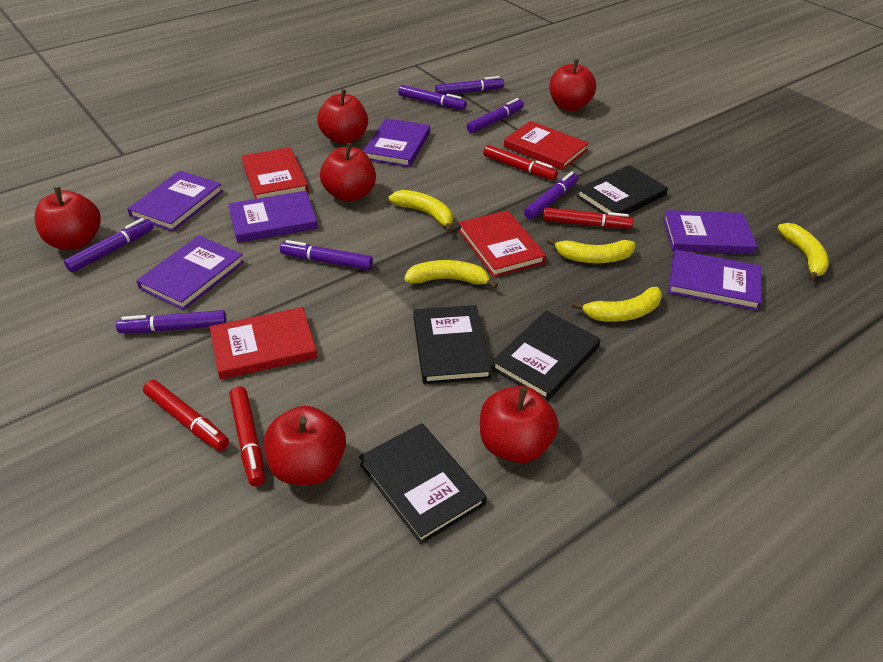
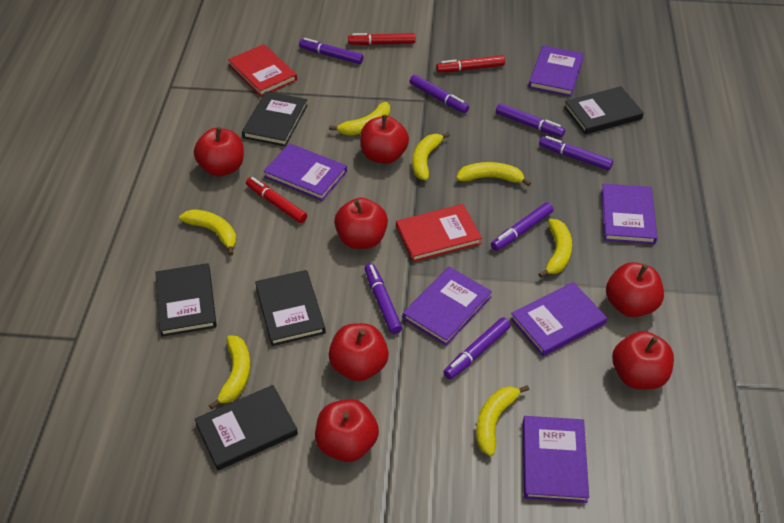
black book: 4 -> 5
red apple: 6 -> 7
red book: 4 -> 2
red marker: 4 -> 3
yellow banana: 5 -> 7

